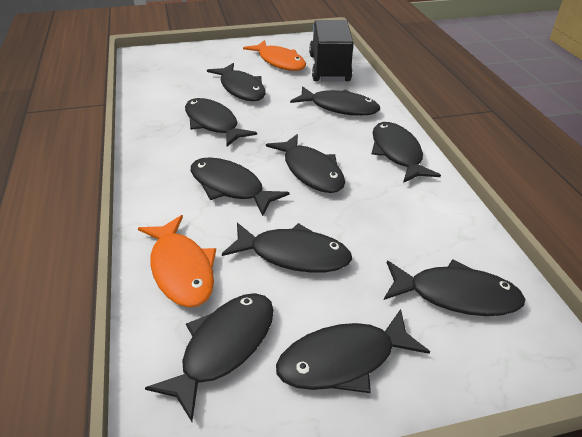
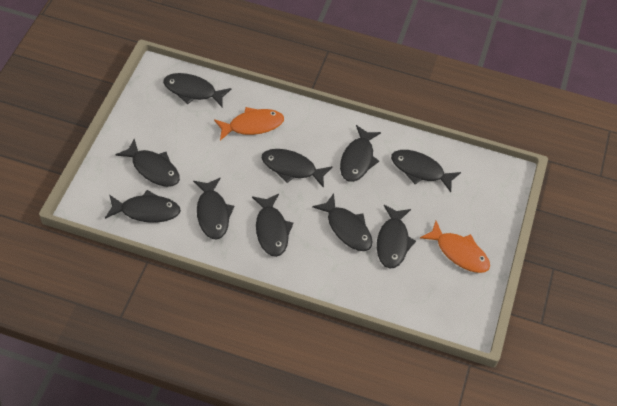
black truck: 1 -> 0

